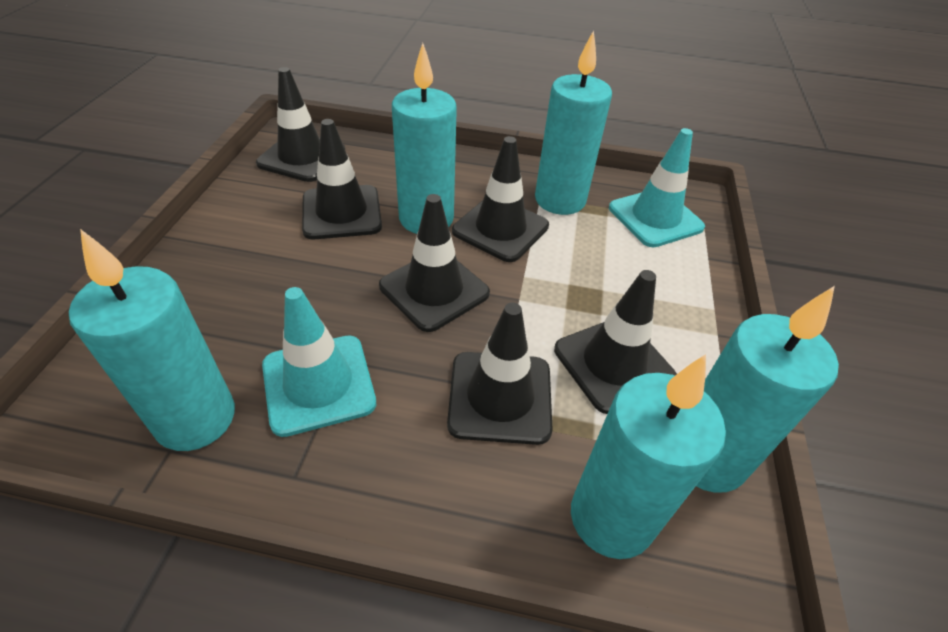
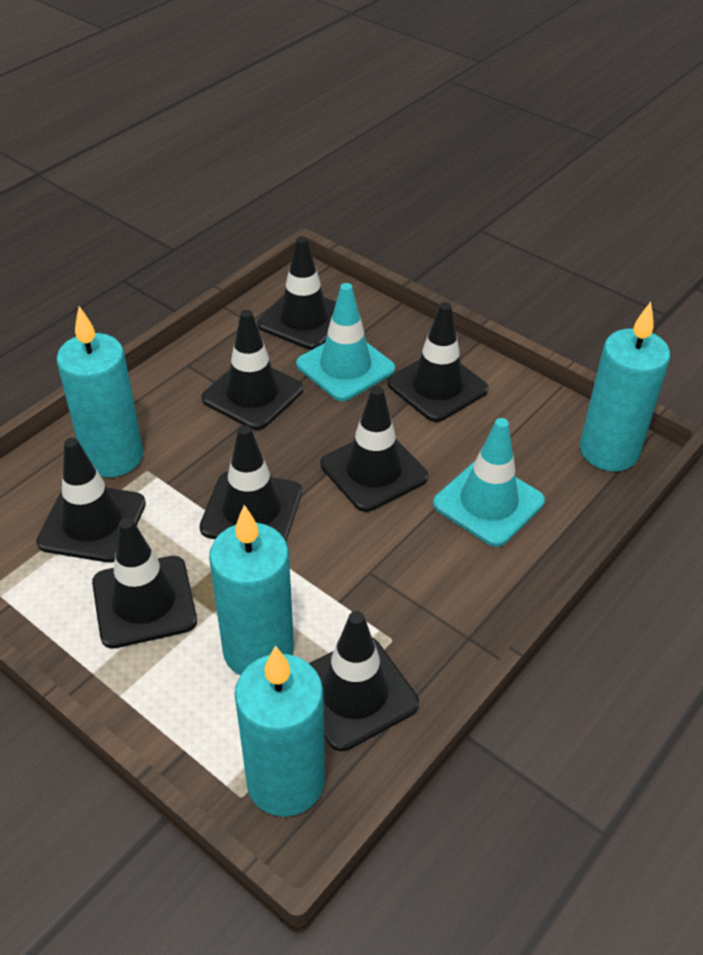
black traffic cone: 6 -> 8
turquoise candle: 5 -> 4

